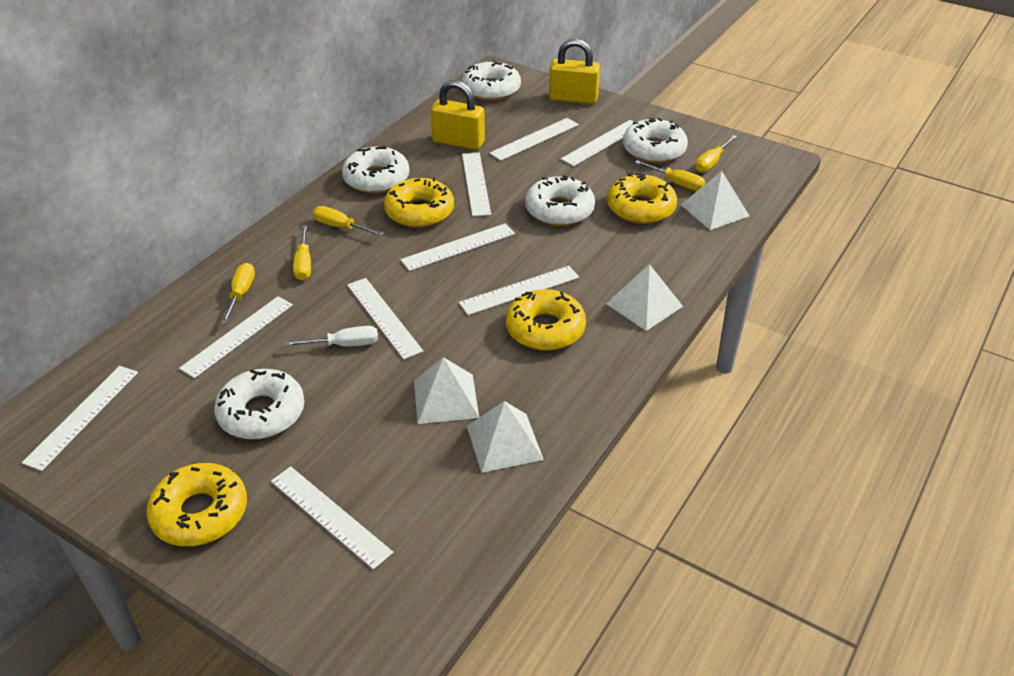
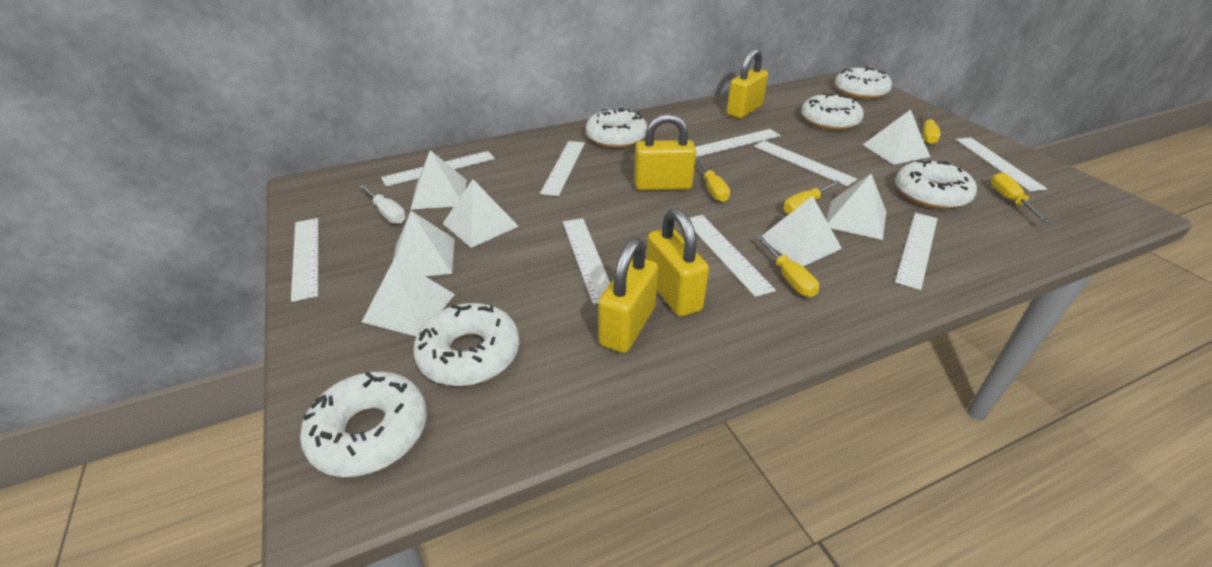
white donut: 5 -> 6
white pyramid: 4 -> 7
yellow donut: 4 -> 0
yellow padlock: 2 -> 4

